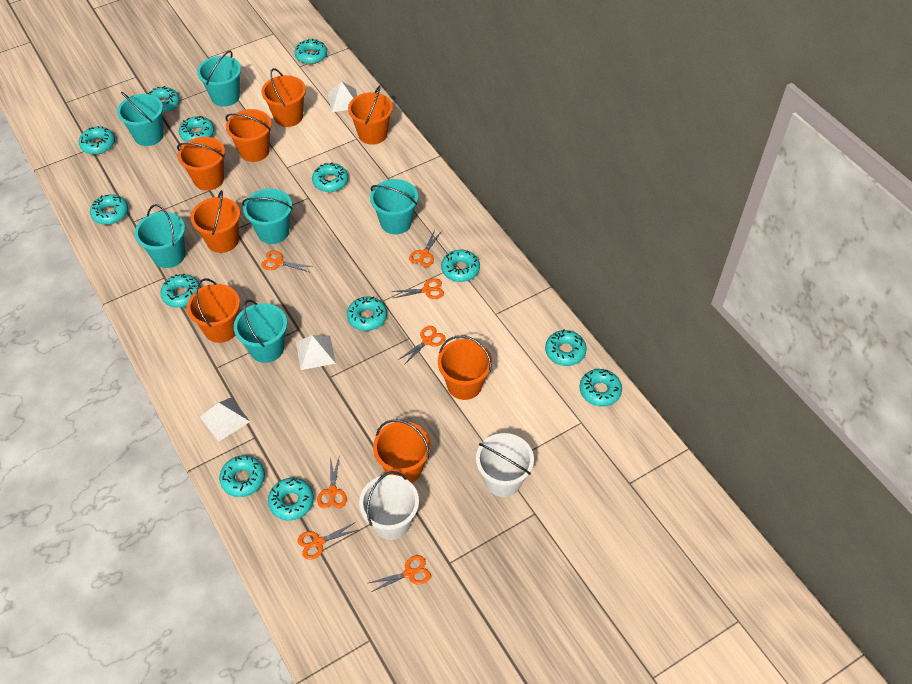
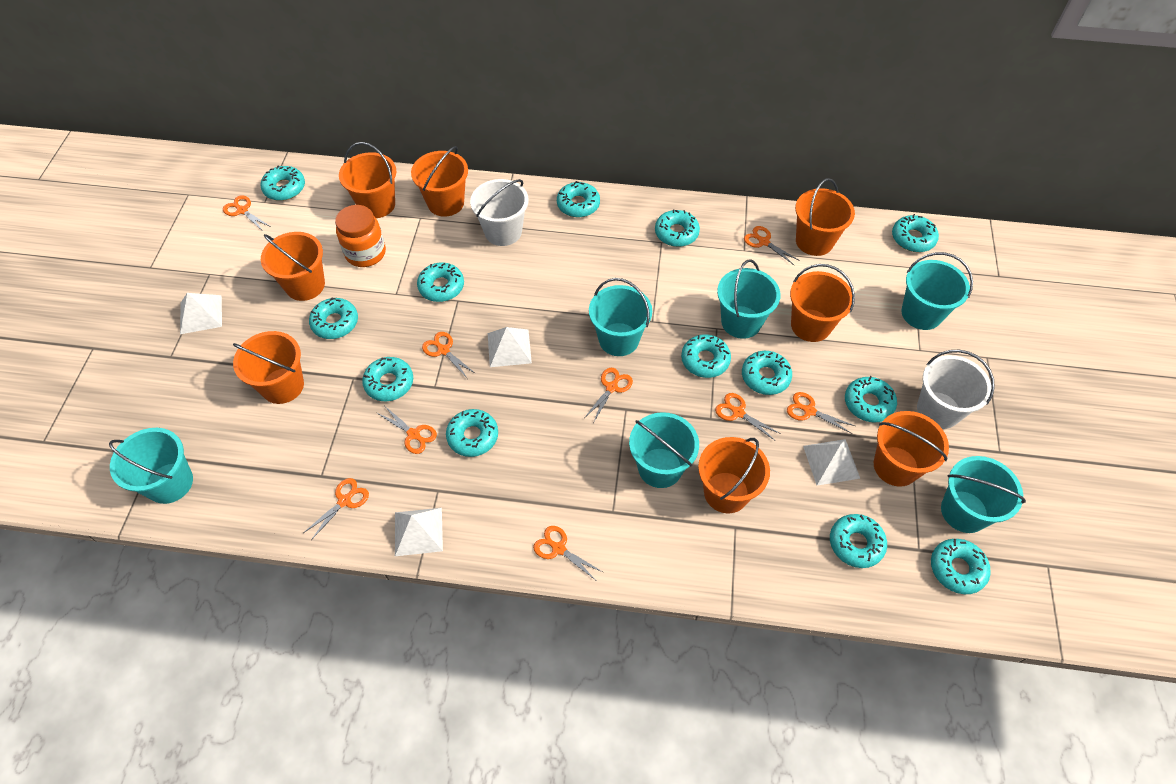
orange jar: 0 -> 1
orange scissors: 7 -> 9
white pyramid: 3 -> 4

